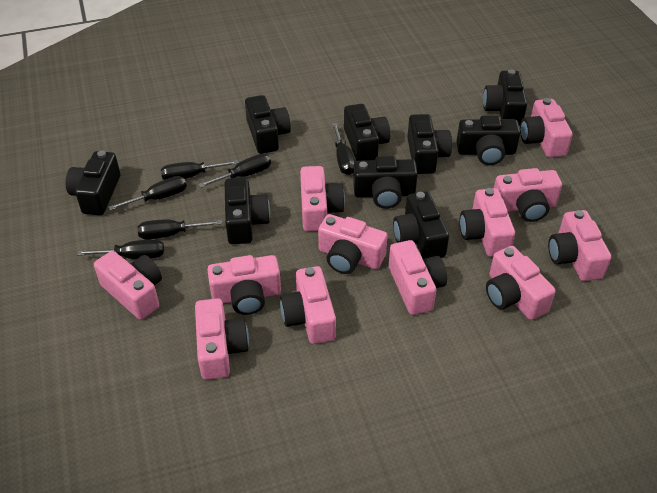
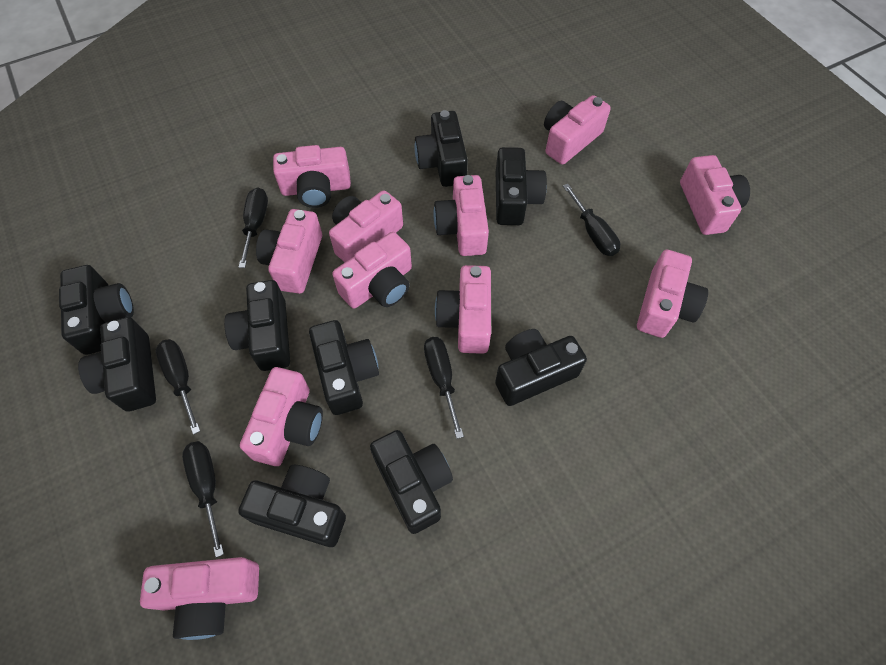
black screwdriver: 6 -> 5
pink camera: 12 -> 11

